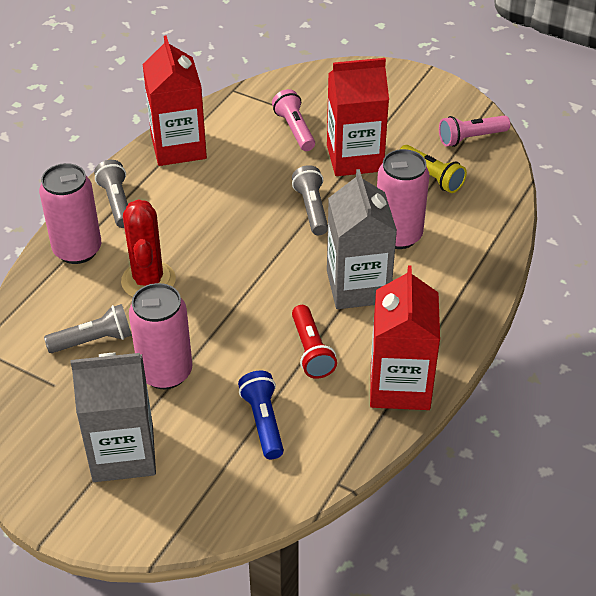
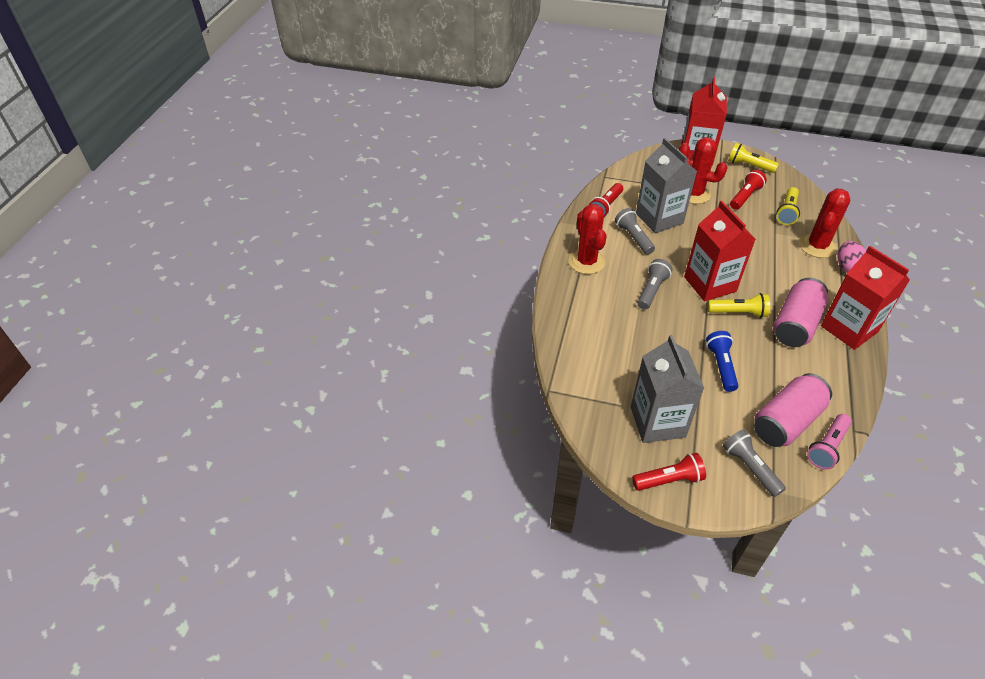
pink can: 3 -> 2
pink egg: 0 -> 1
pink flashlight: 2 -> 1
red cactus: 1 -> 3
red flashlight: 1 -> 3
yellow flashlight: 1 -> 3

